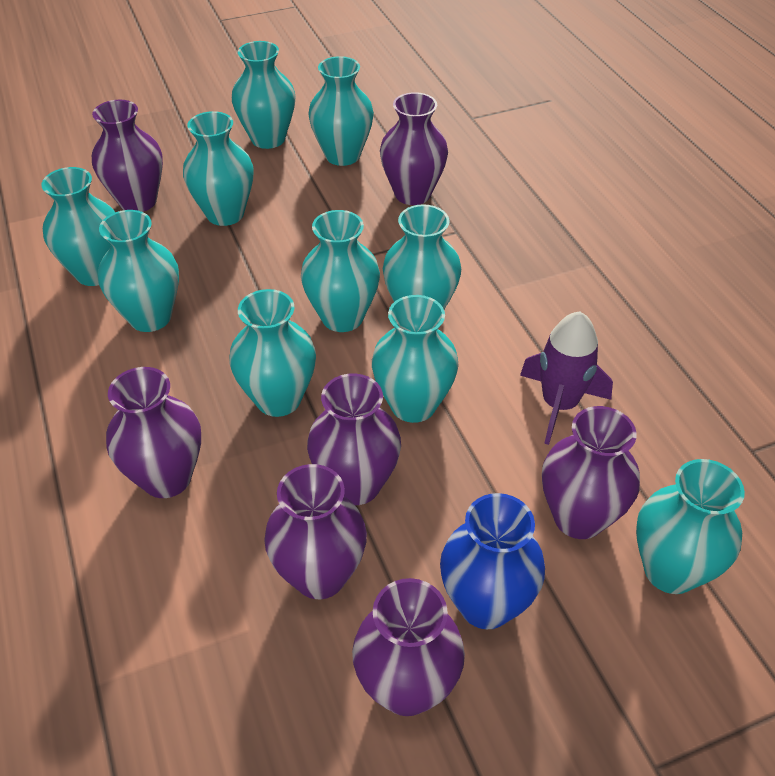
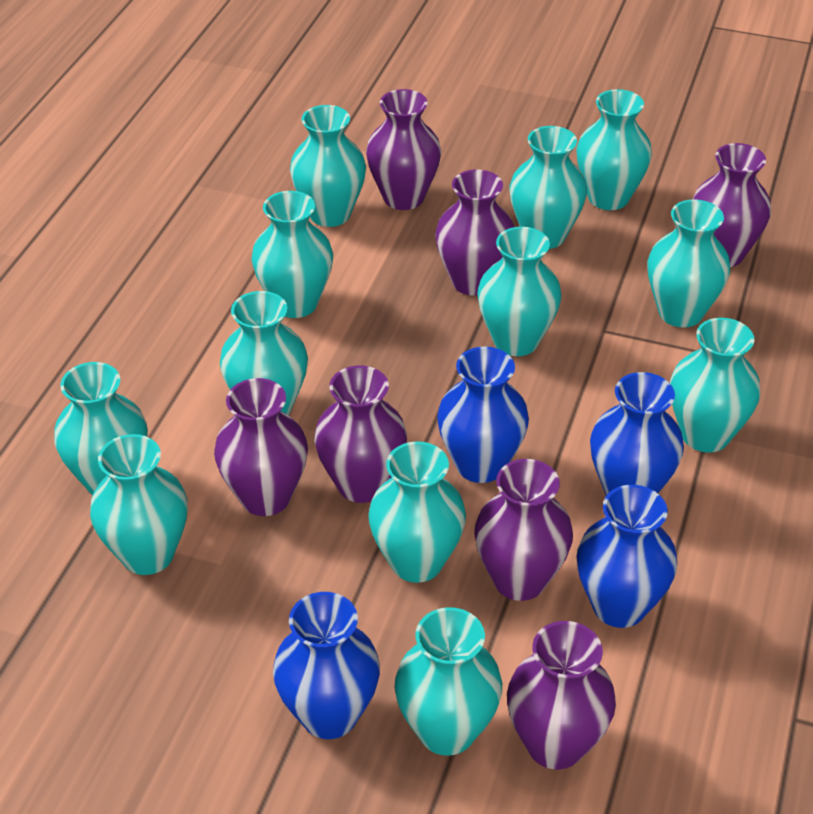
blue vase: 1 -> 4
purple rocket: 1 -> 0
turquoise vase: 10 -> 12

